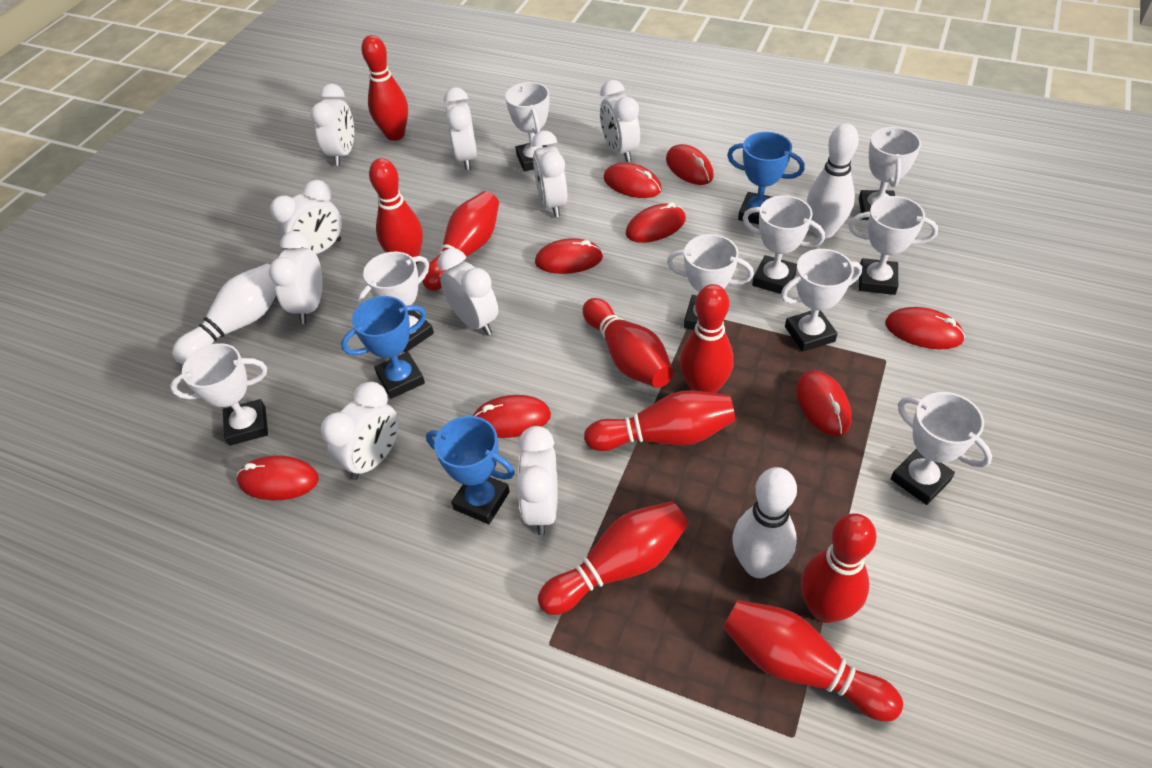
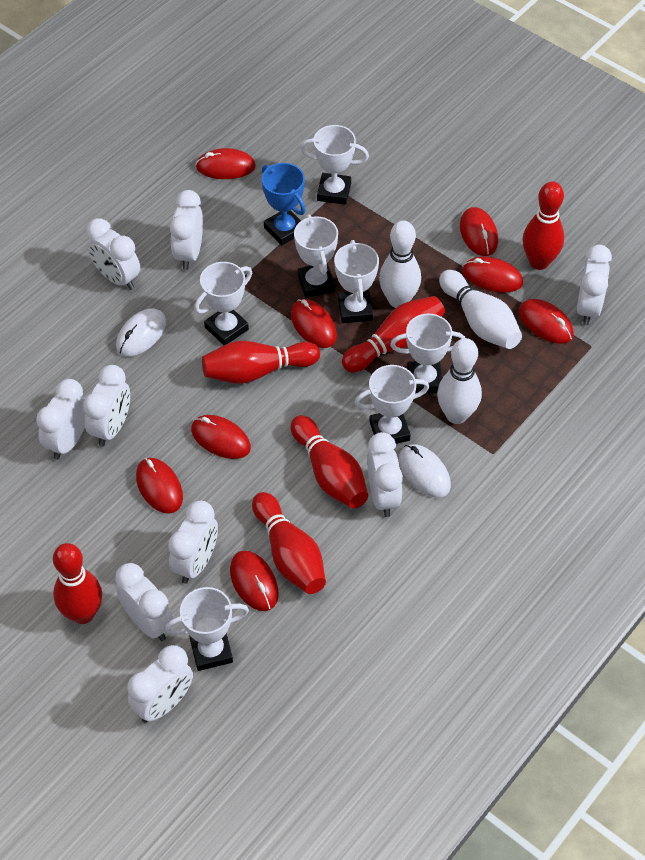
blue trophy: 3 -> 1
red bowling pin: 9 -> 6
white mouse: 0 -> 2
white trophy: 9 -> 7

